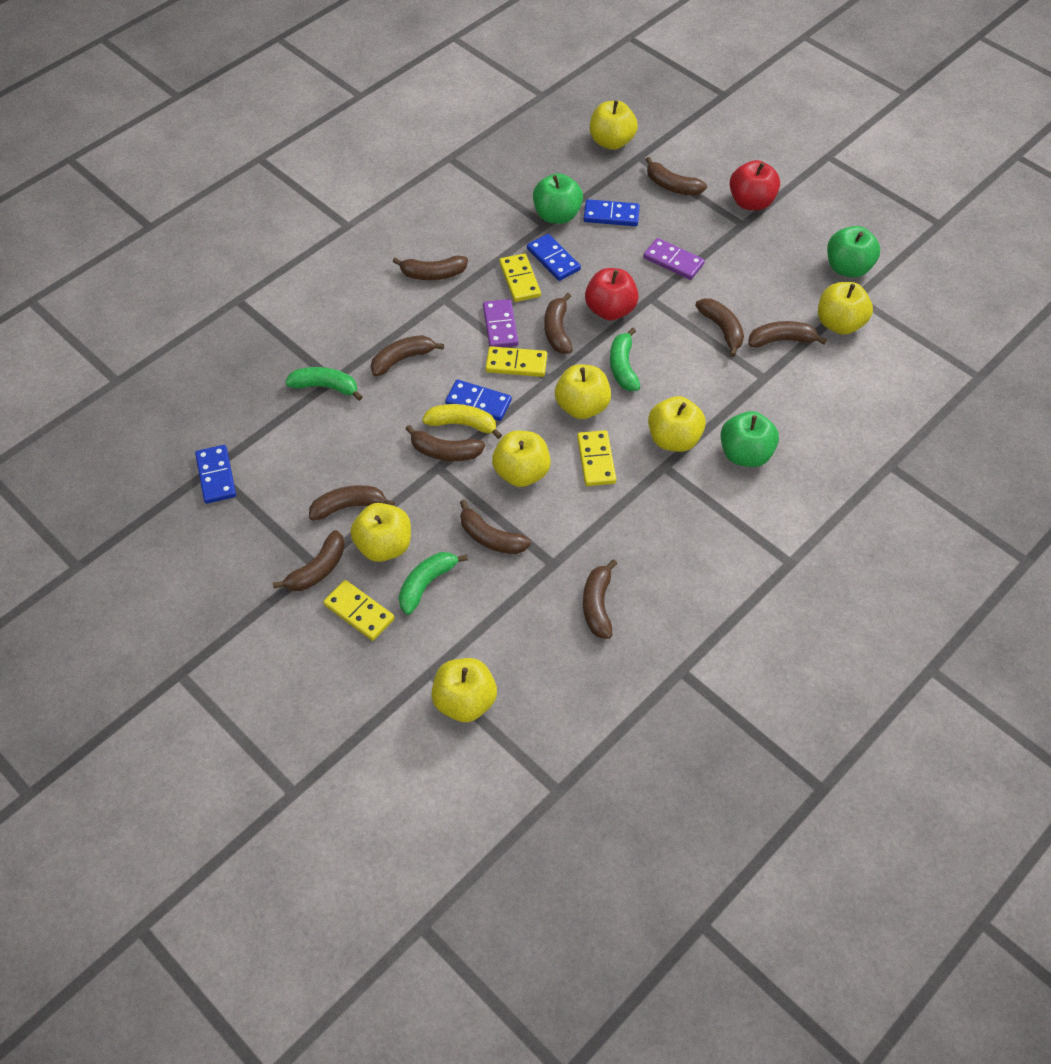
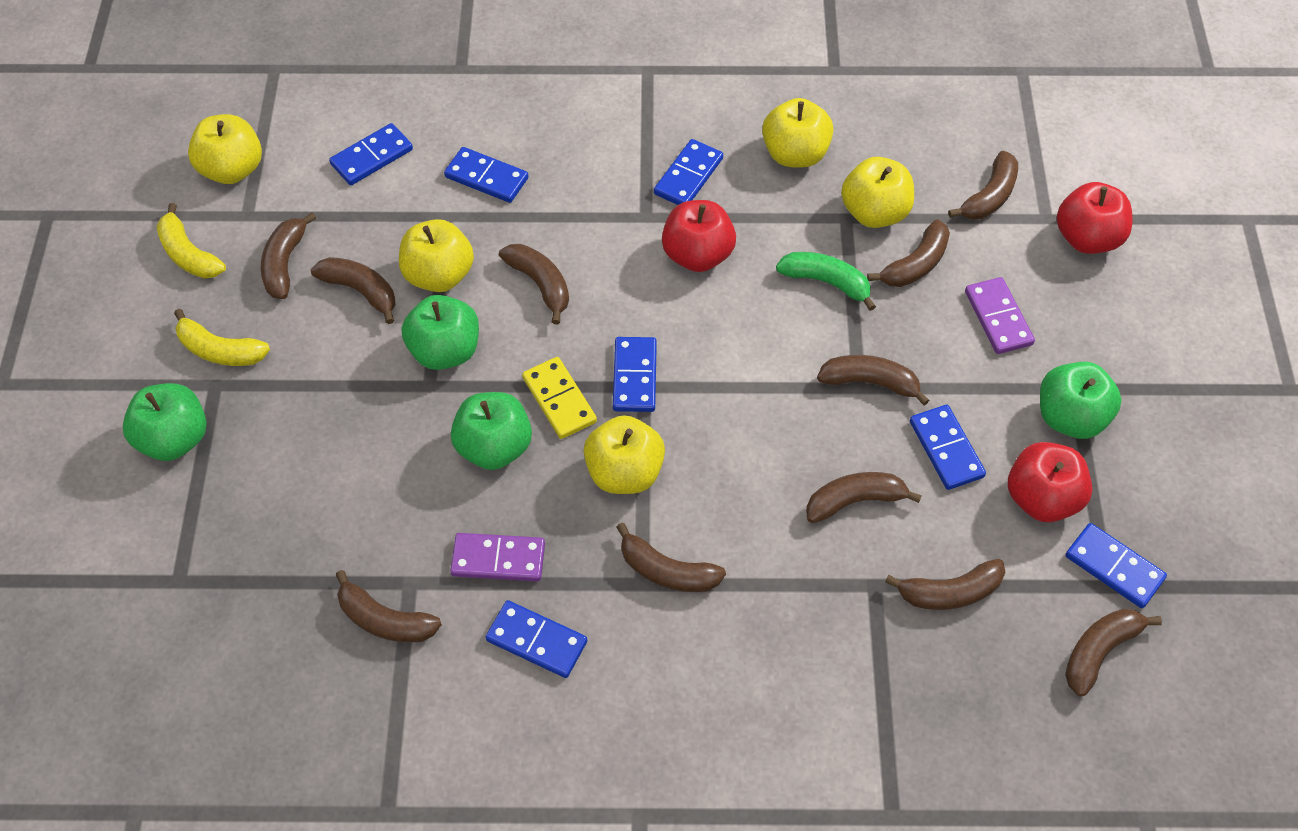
blue domino: 4 -> 7
green apple: 3 -> 4
green banana: 3 -> 1
red apple: 2 -> 3
yellow apple: 7 -> 5
yellow banana: 1 -> 2
yellow domino: 4 -> 1

